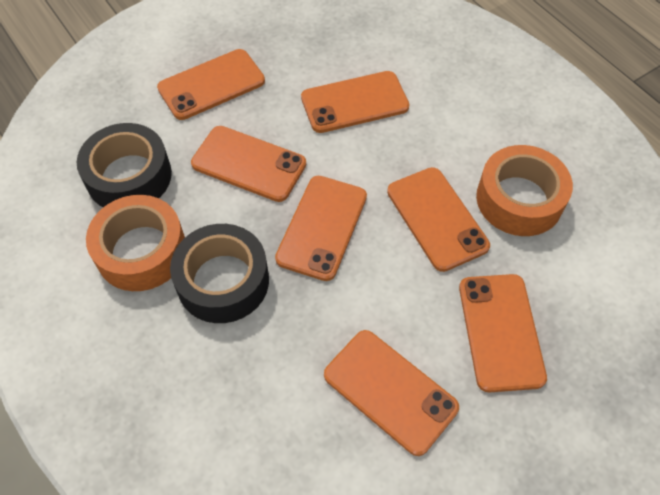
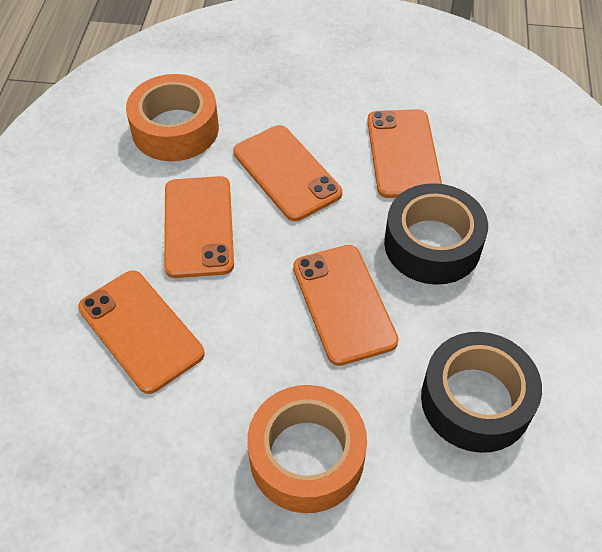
orange phone: 7 -> 5

